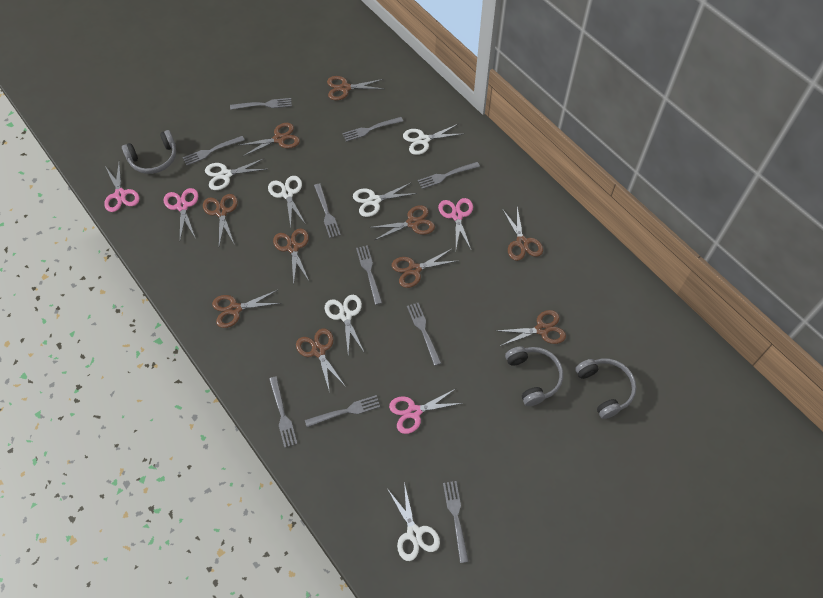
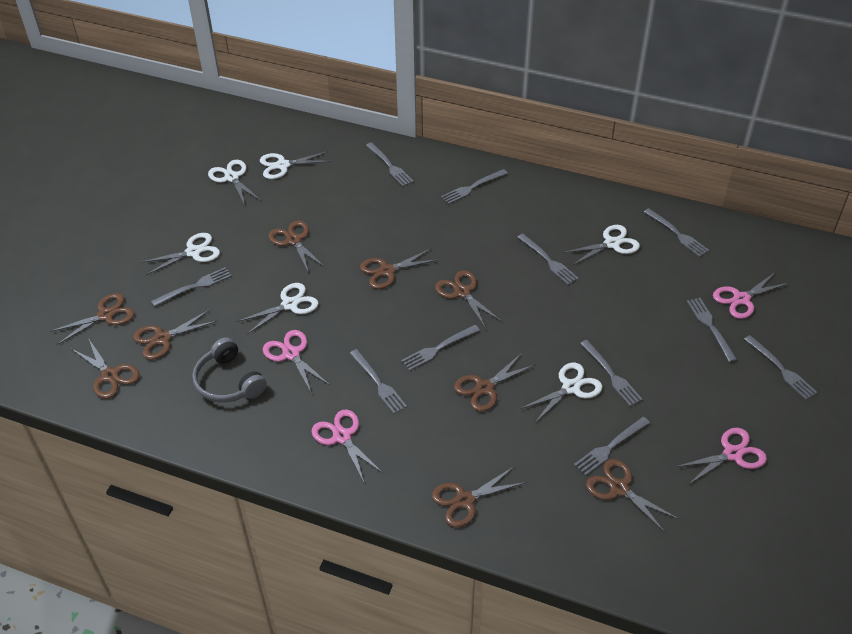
brown scissors: 10 -> 9
grey fork: 10 -> 11
grey headphones: 3 -> 1

